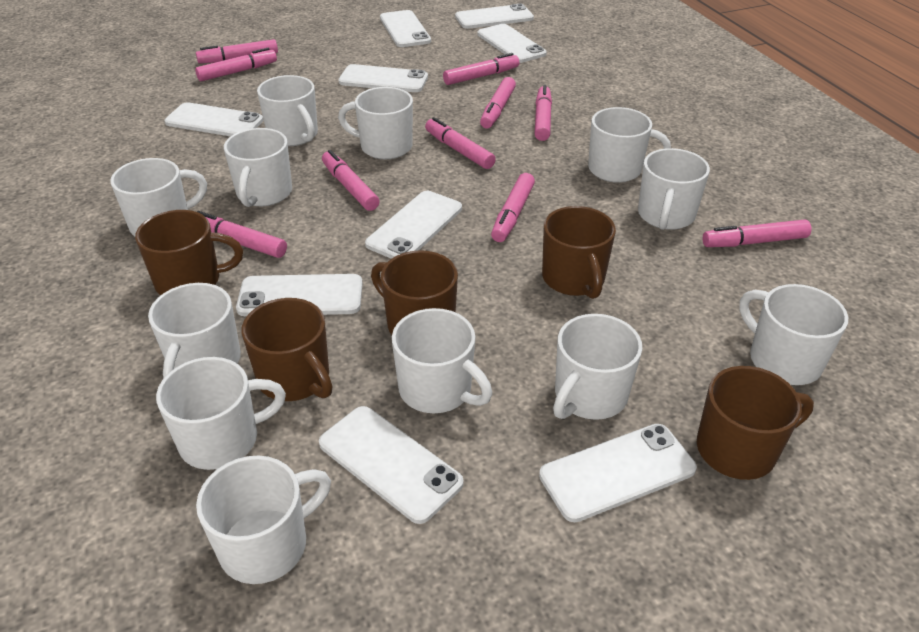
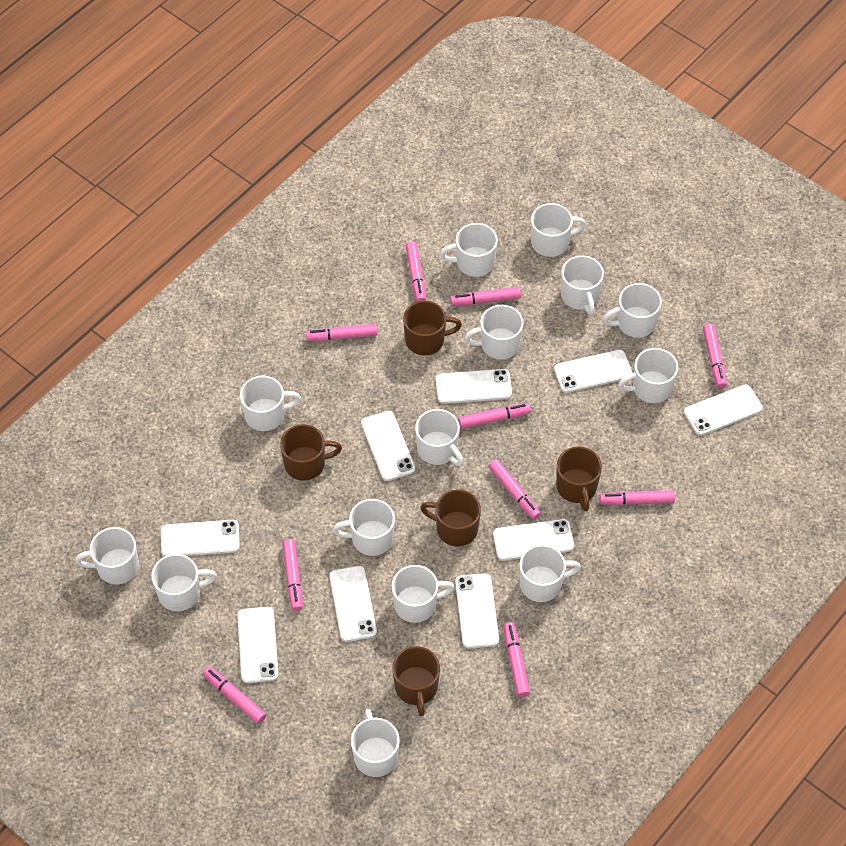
white mug: 12 -> 14

